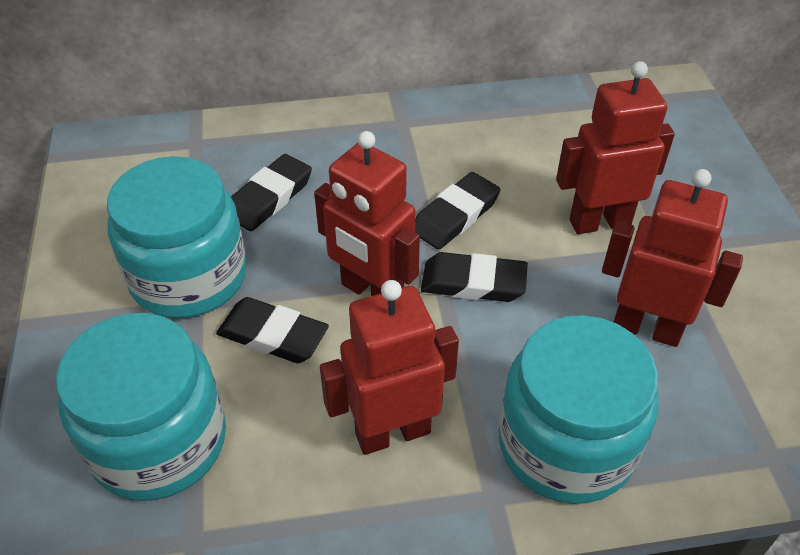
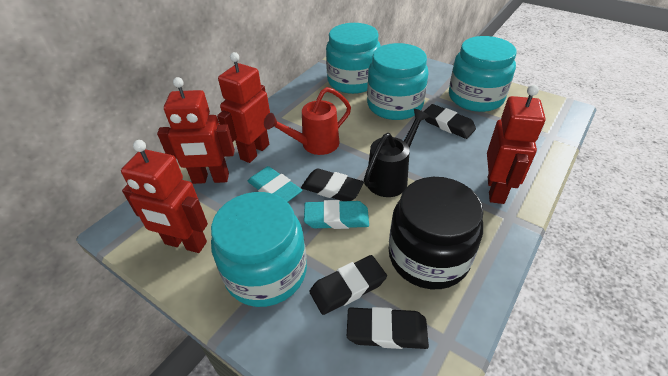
black jar: 0 -> 1
black watering can: 0 -> 1
red watering can: 0 -> 1
turquoise eraser: 0 -> 2
turquoise jar: 3 -> 4

